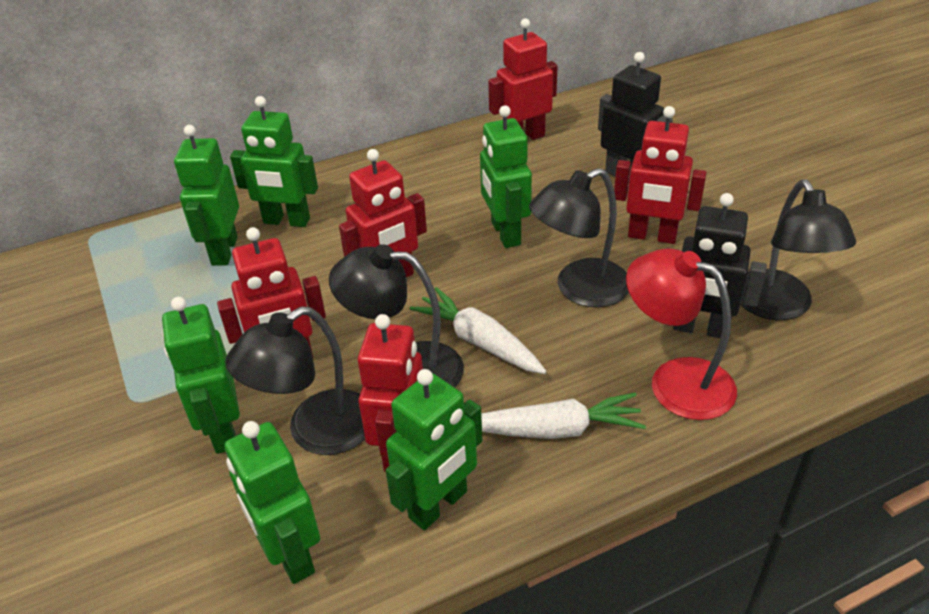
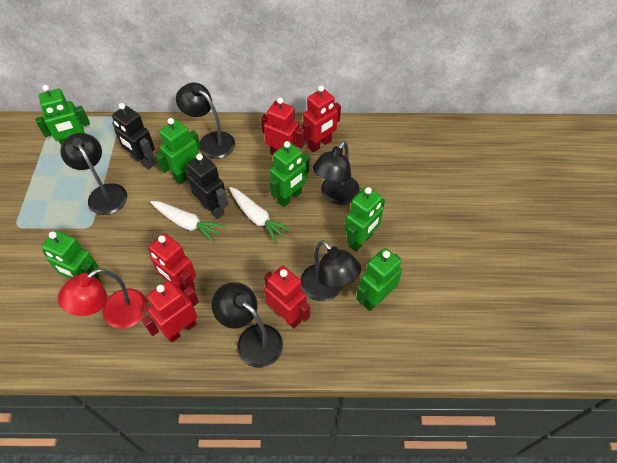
black lamp: 4 -> 5

